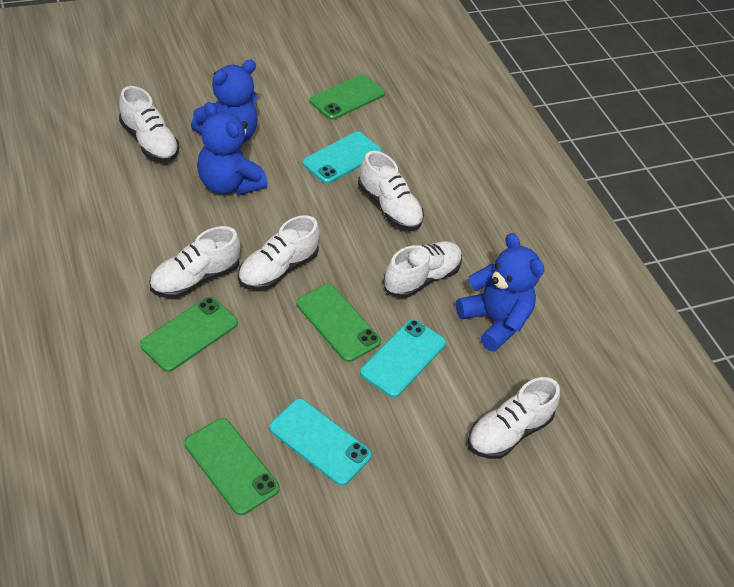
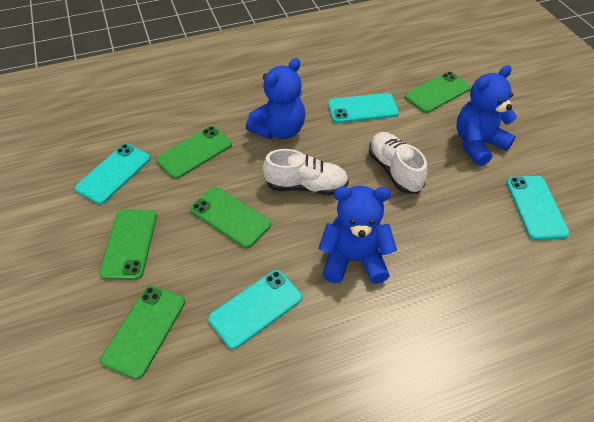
green phone: 4 -> 5
turquoise phone: 3 -> 4
white shoe: 6 -> 2

